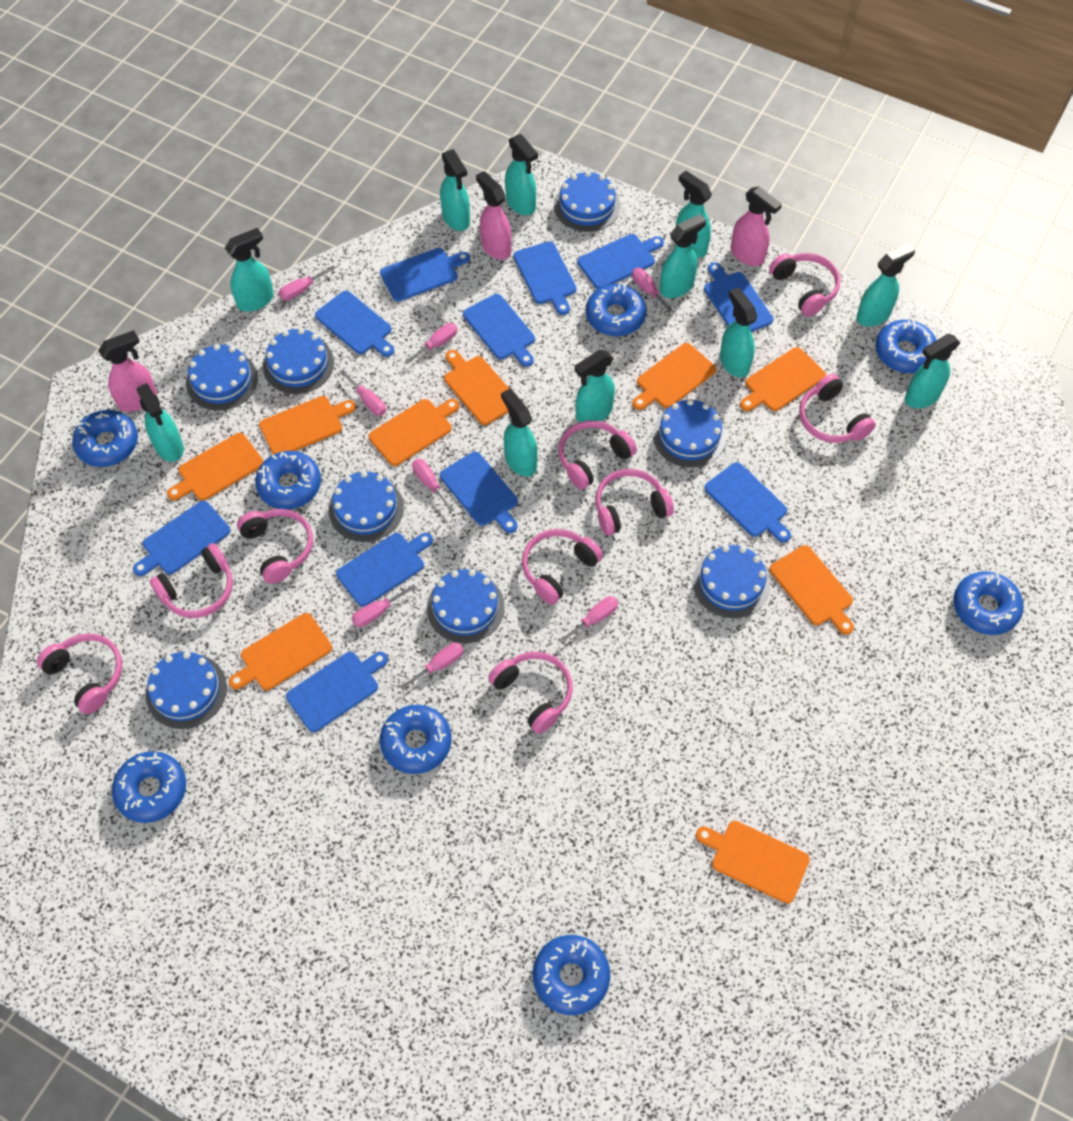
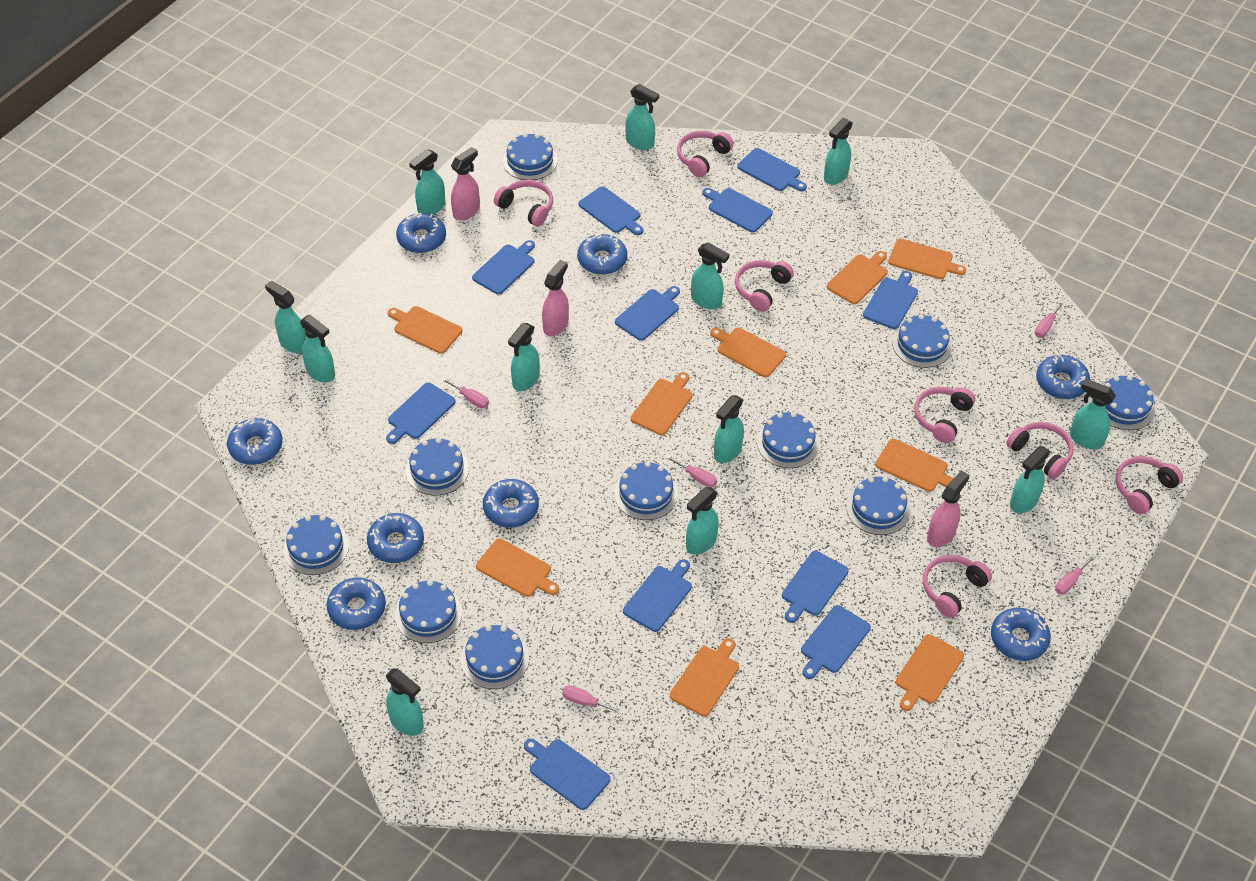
blue cake: 8 -> 10
pink headphones: 9 -> 7
pink screwdriver: 8 -> 5
turquoise spray bottle: 11 -> 12

